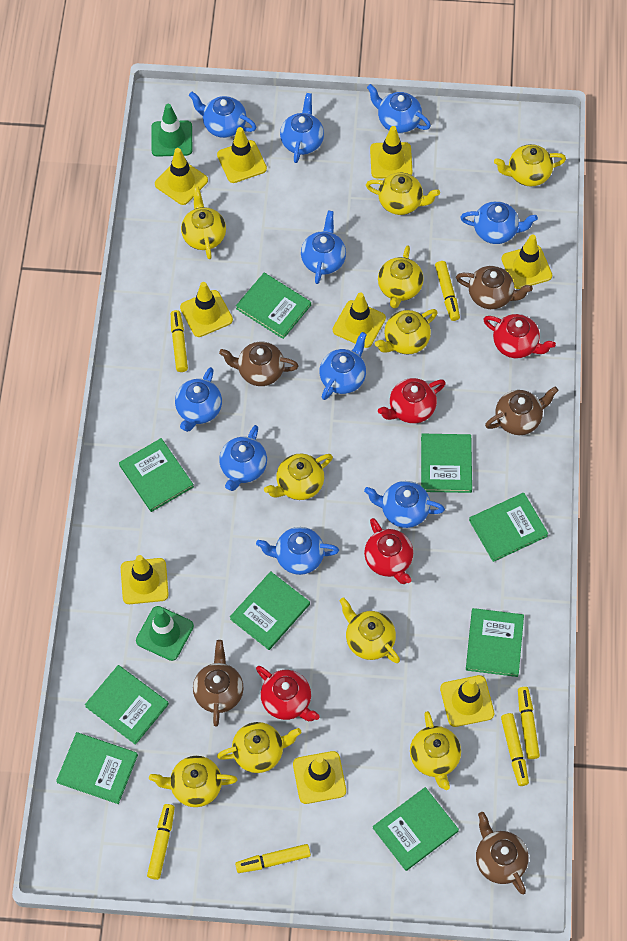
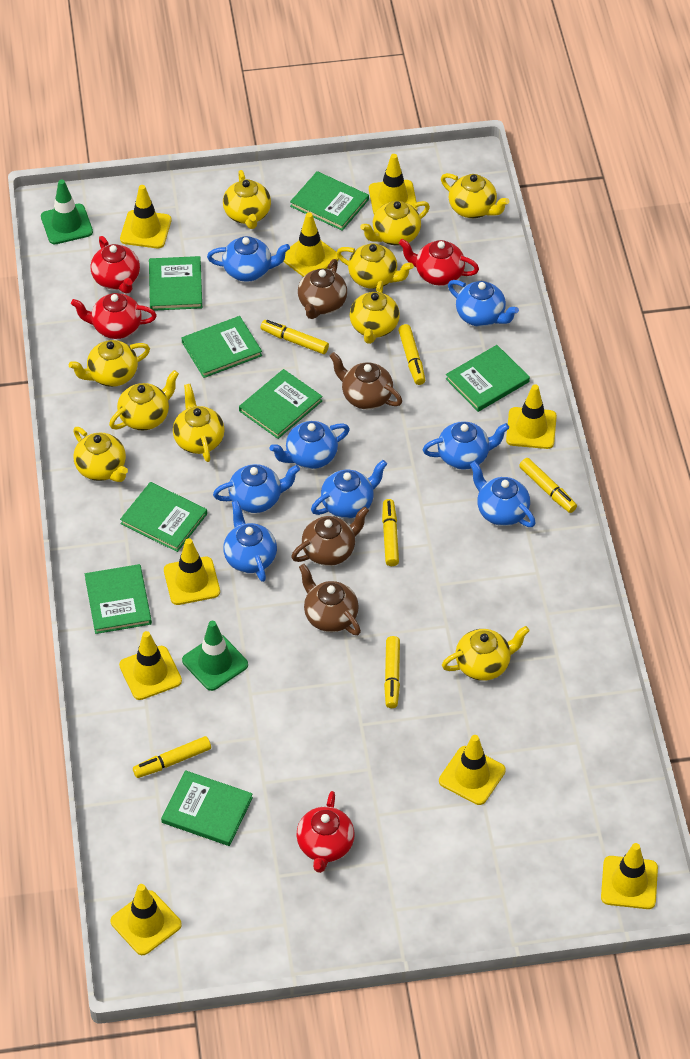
blue teapot: 10 -> 8
brown teapot: 5 -> 4
green book: 9 -> 8

